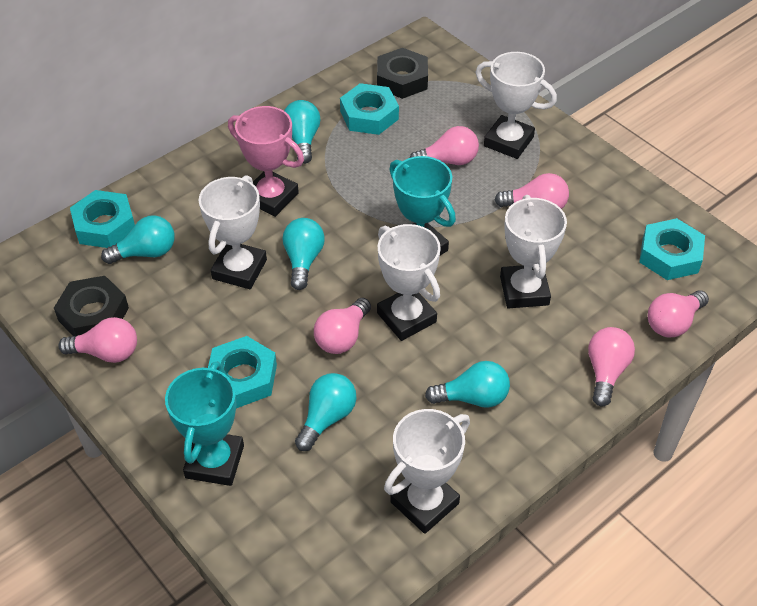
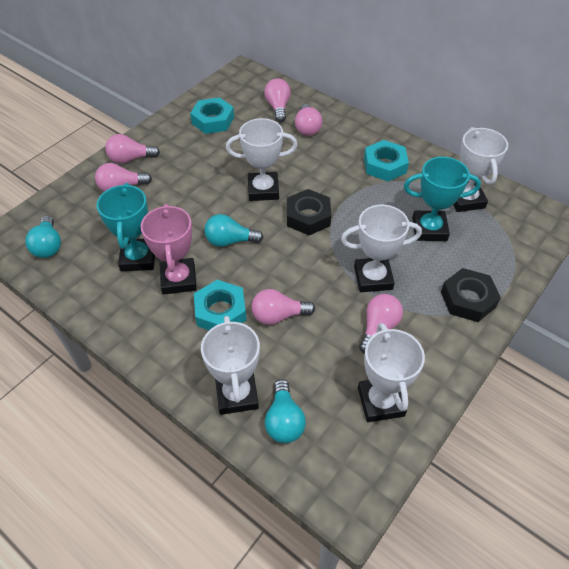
turquoise light bulb: 5 -> 3
turquoise nut: 4 -> 3

